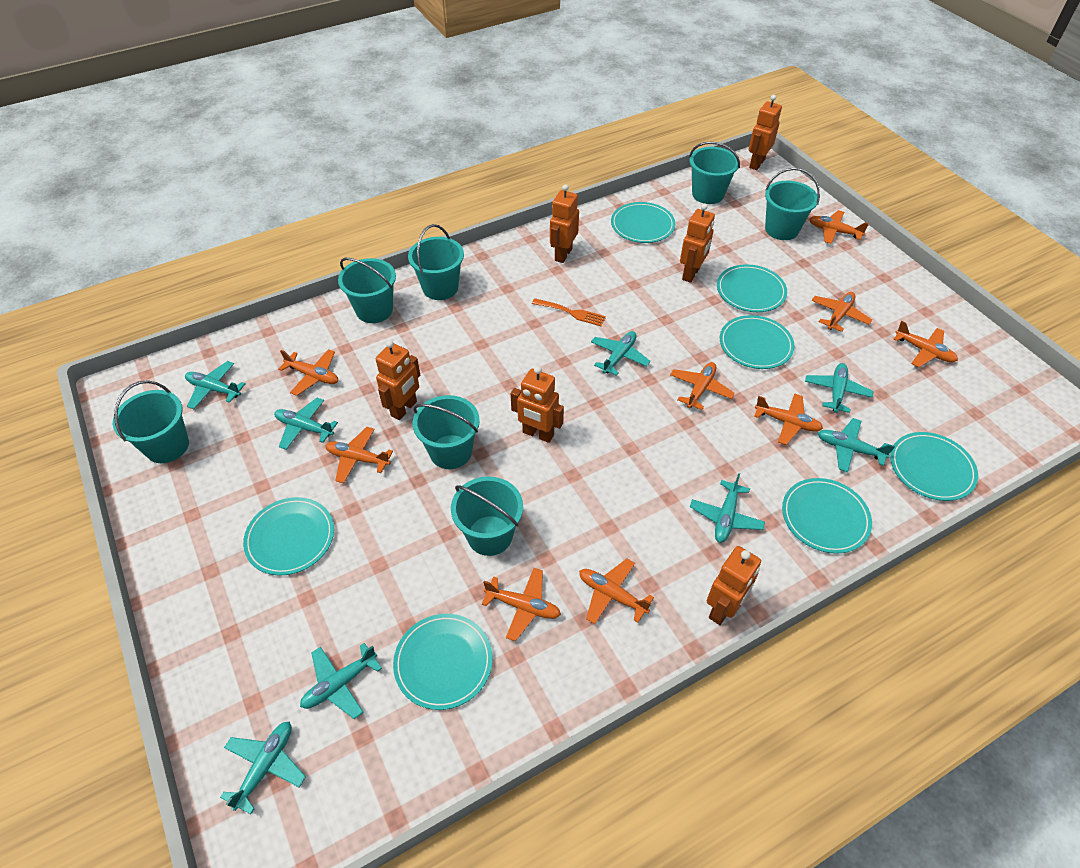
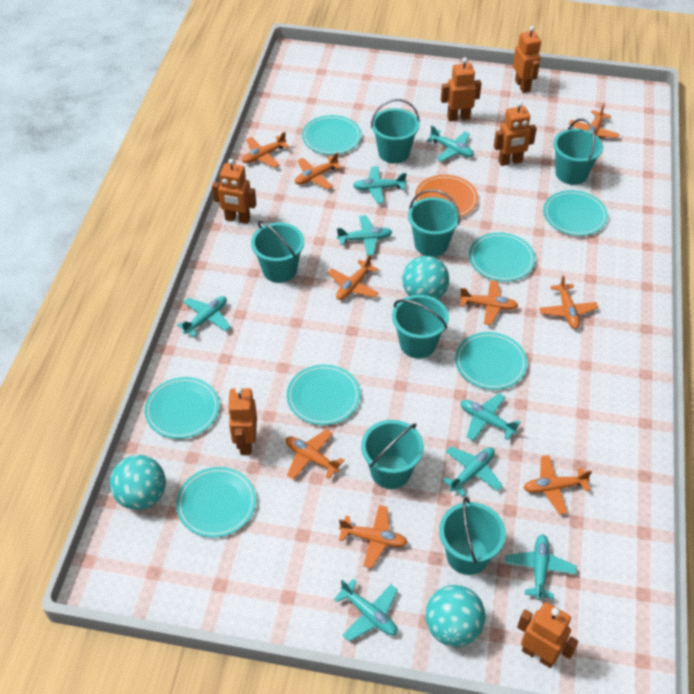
orange fork: 1 -> 0
orange plate: 0 -> 1
turquoise ball: 0 -> 3

